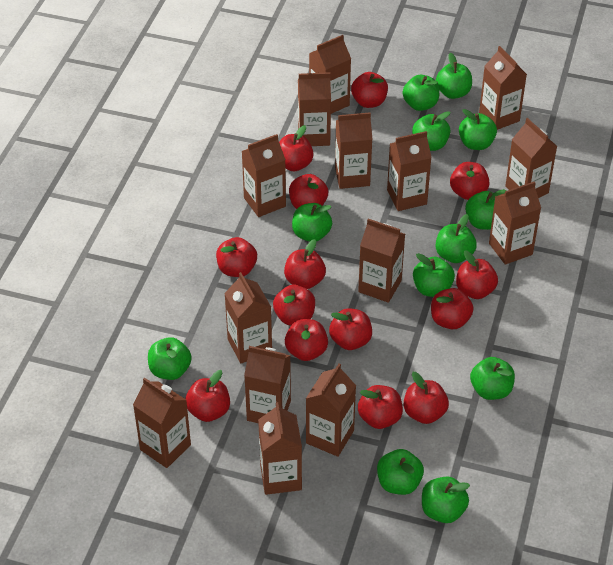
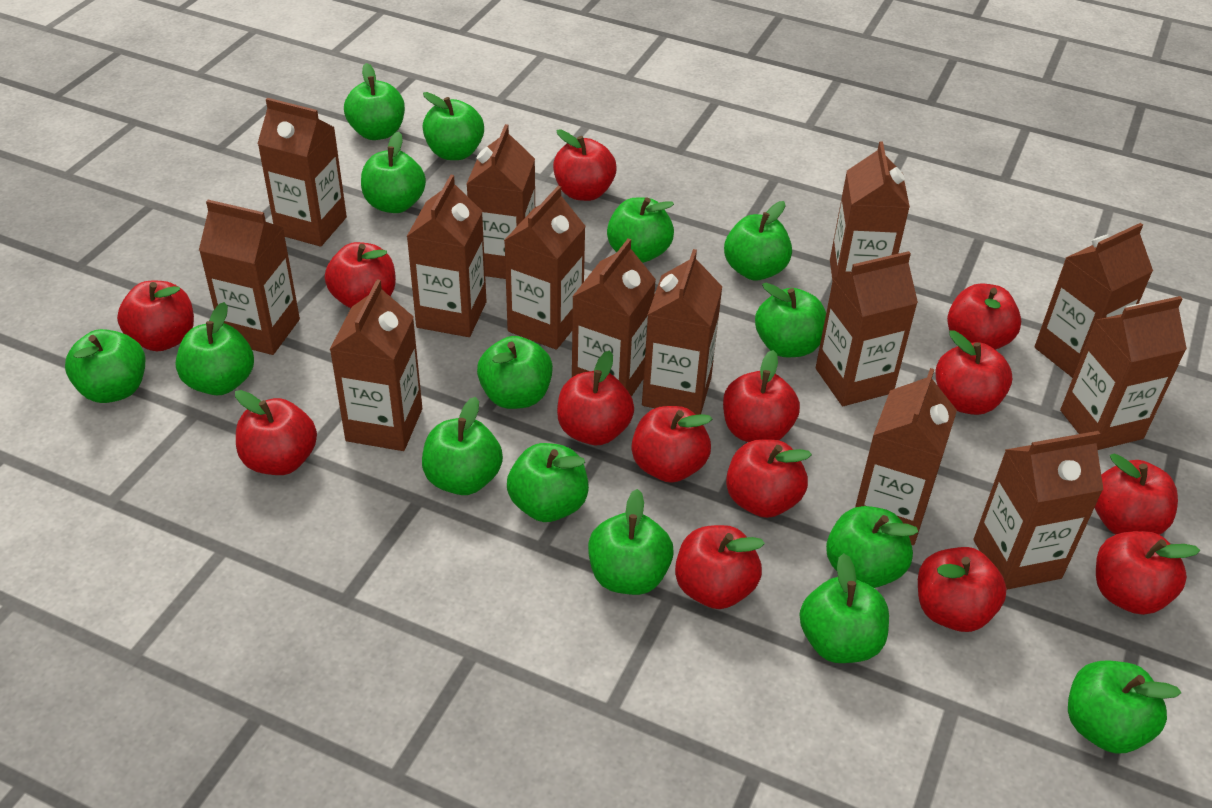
green apple: 12 -> 15

